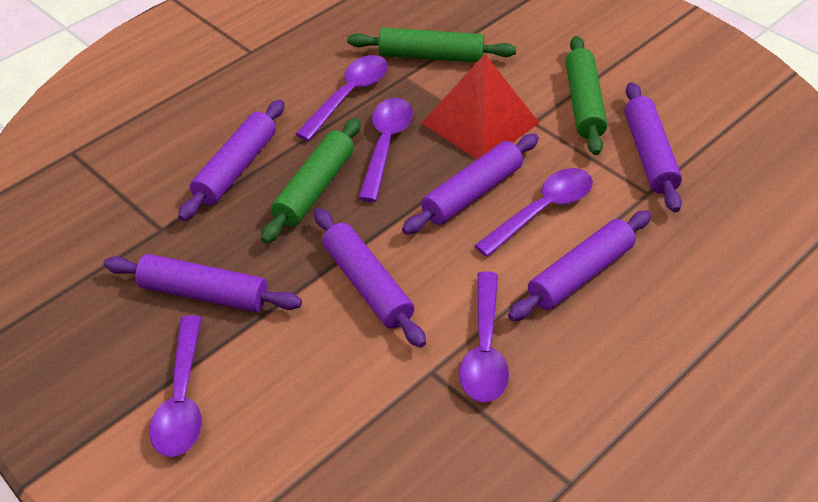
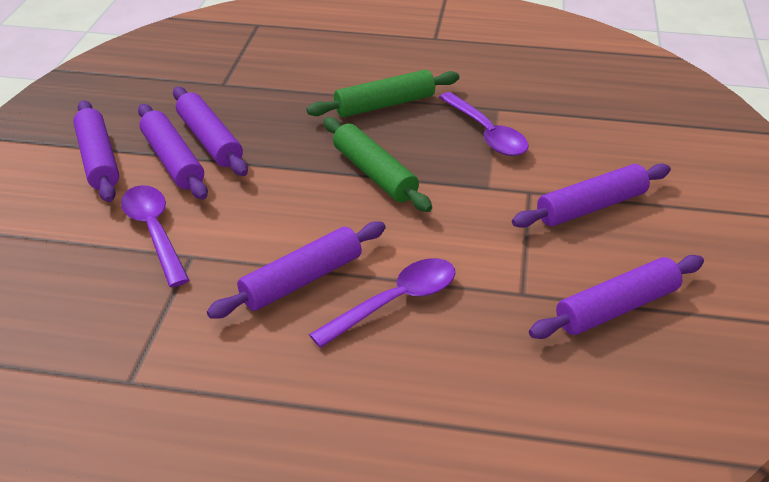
green rolling pin: 3 -> 2
purple spoon: 5 -> 3
red pyramid: 1 -> 0

